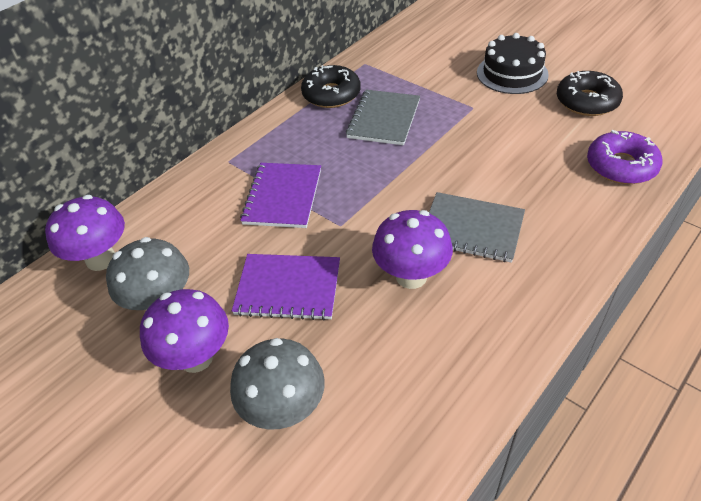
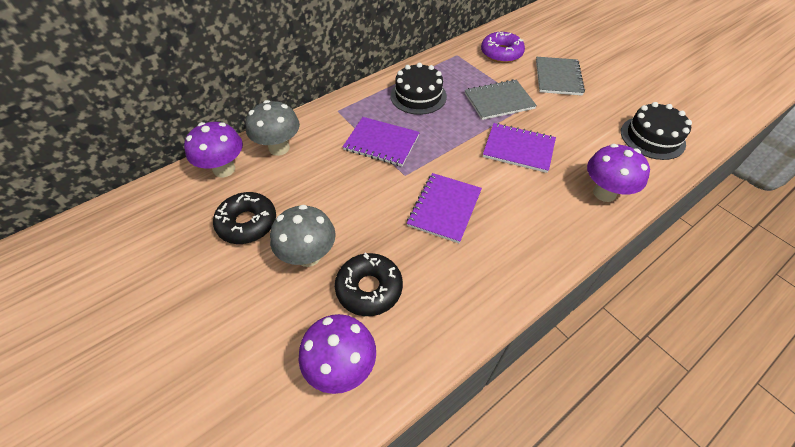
black cake: 1 -> 2
purple notebook: 2 -> 3

